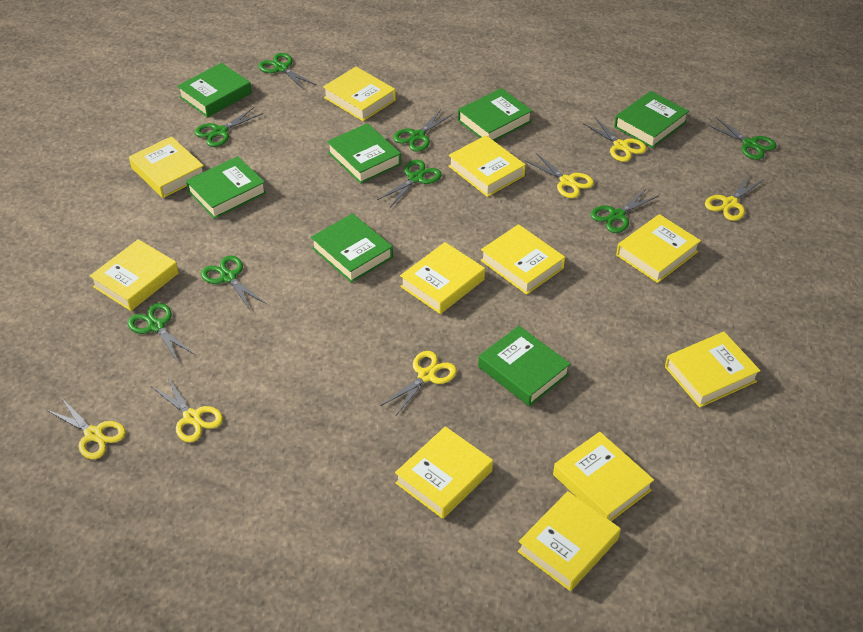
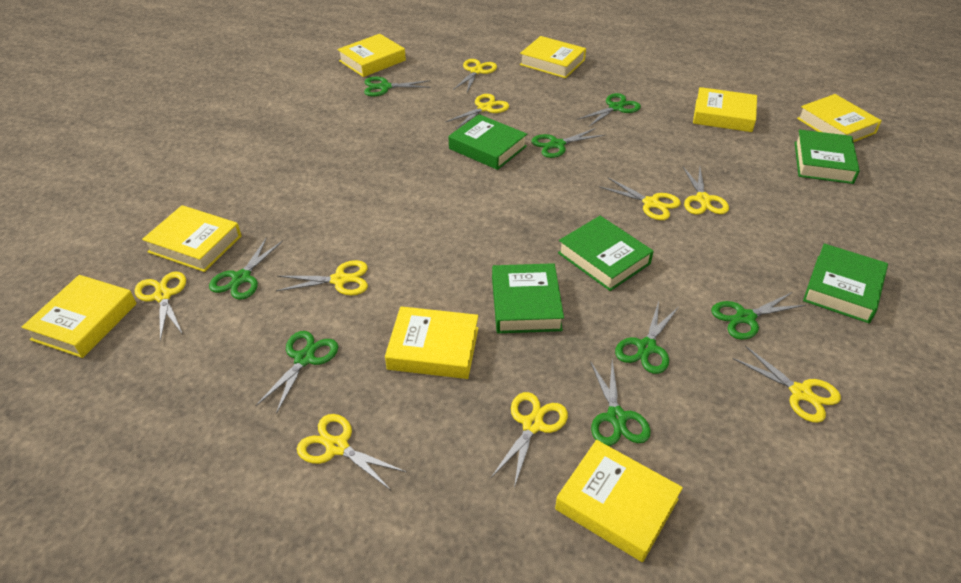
green book: 7 -> 5
yellow book: 11 -> 8
yellow scissors: 6 -> 9

